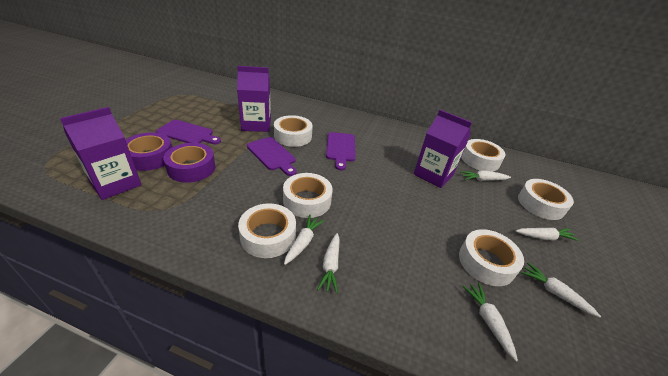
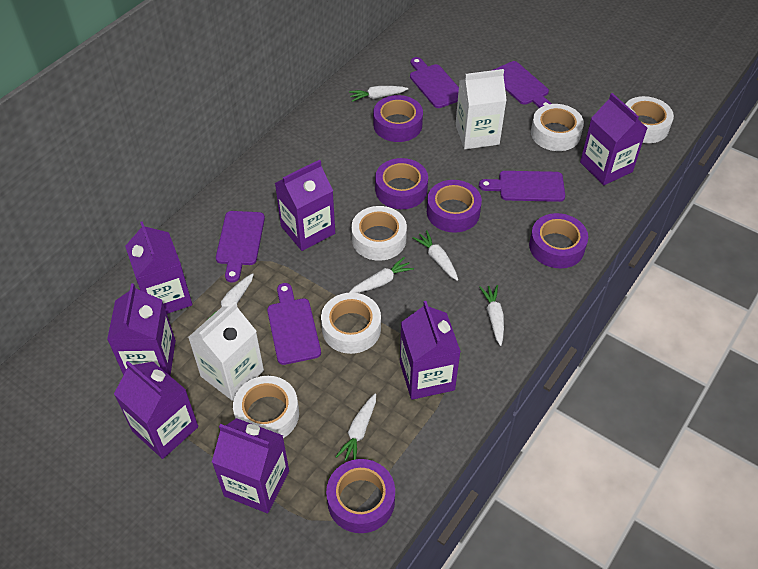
purple carton: 3 -> 7
purple cutting board: 3 -> 5
purple tape: 2 -> 5
white carton: 0 -> 2
white tape: 6 -> 5

